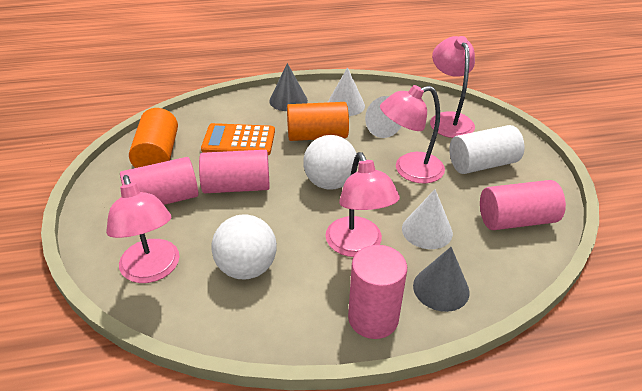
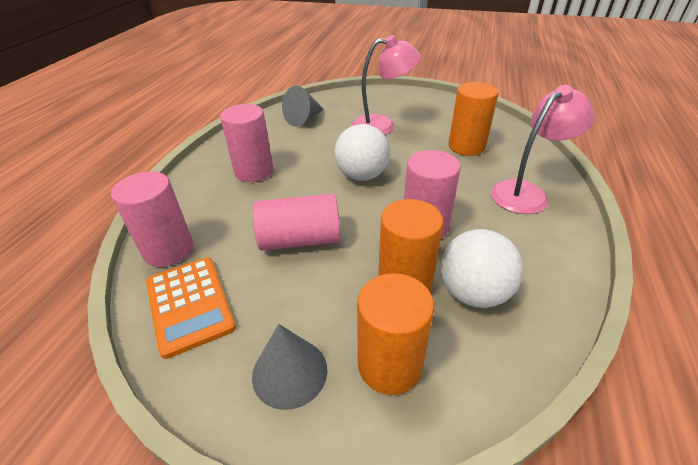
orange cylinder: 2 -> 3
pink lamp: 4 -> 2
white cone: 3 -> 0
white cylinder: 1 -> 0

